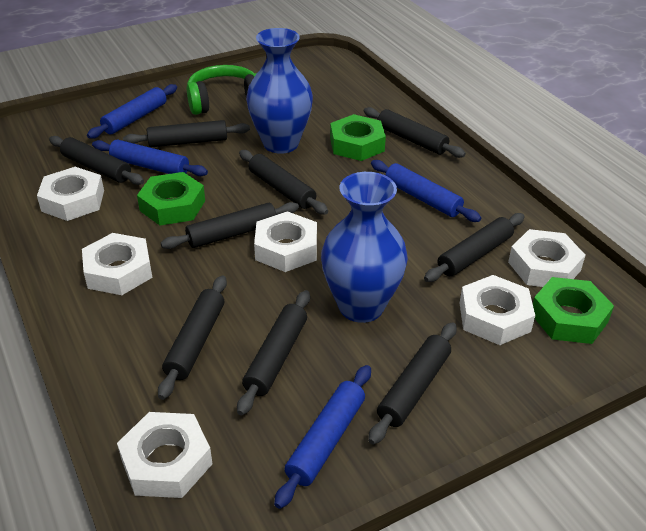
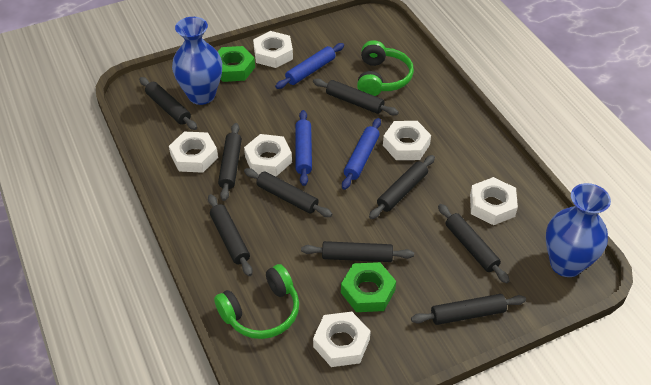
blue rolling pin: 4 -> 3
green headphones: 1 -> 2
green nut: 3 -> 2

